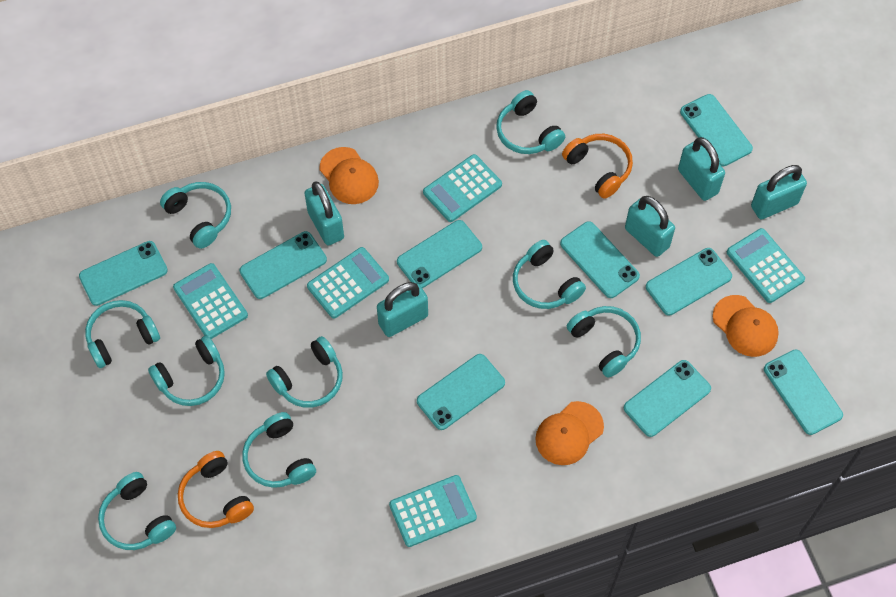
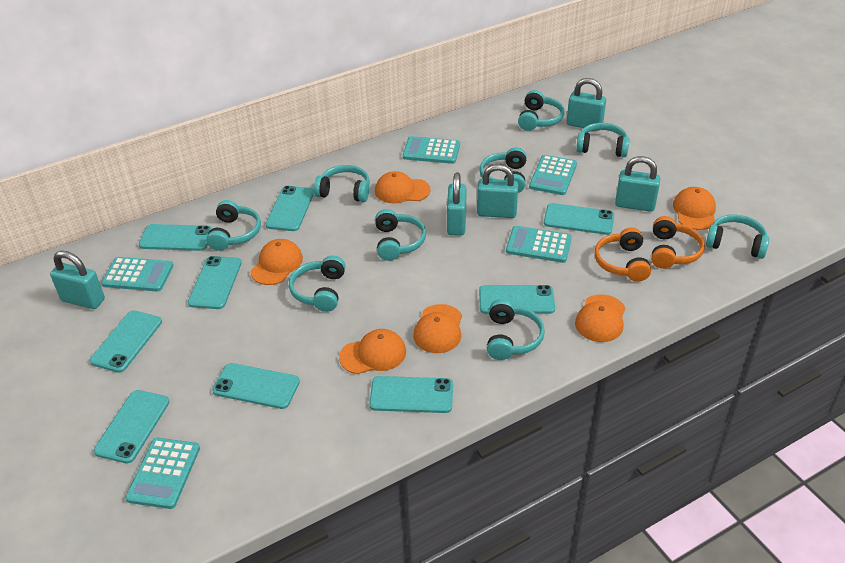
orange cap: 3 -> 6

